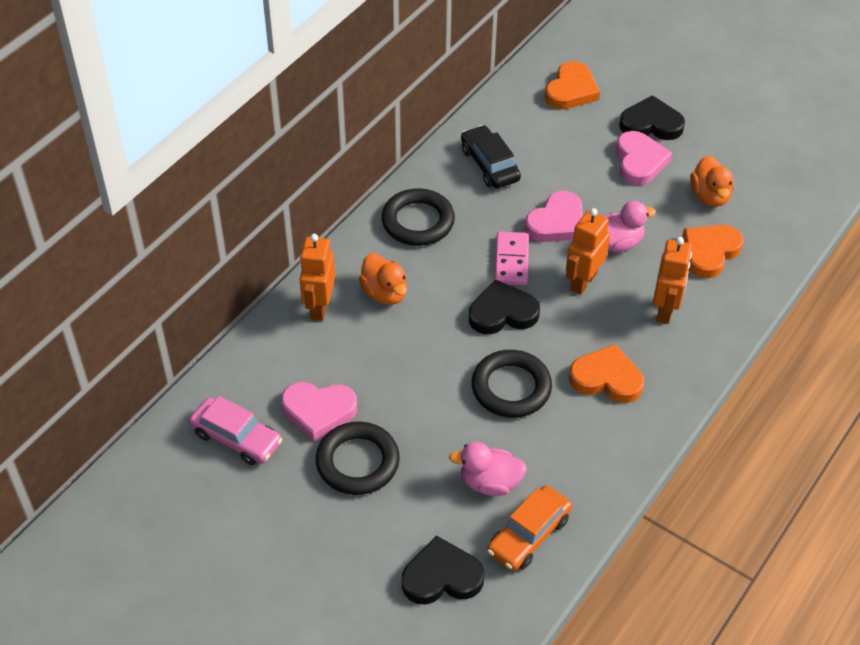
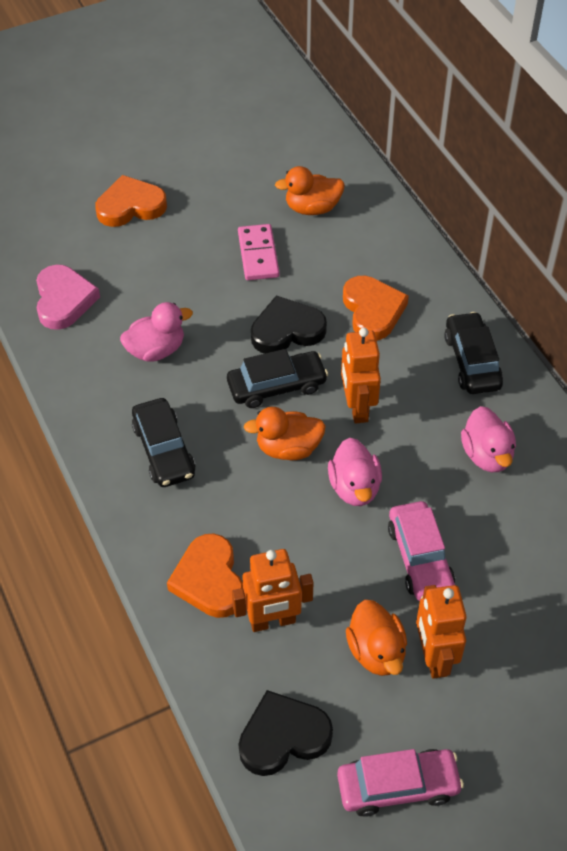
black car: 1 -> 3
black heart: 3 -> 2
black ring: 3 -> 0
orange car: 1 -> 0
orange duck: 2 -> 3
pink car: 1 -> 2
pink duck: 2 -> 3
pink heart: 3 -> 1

